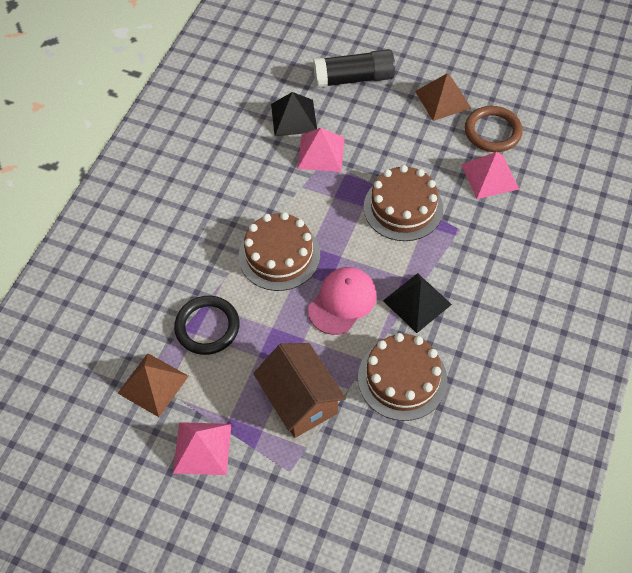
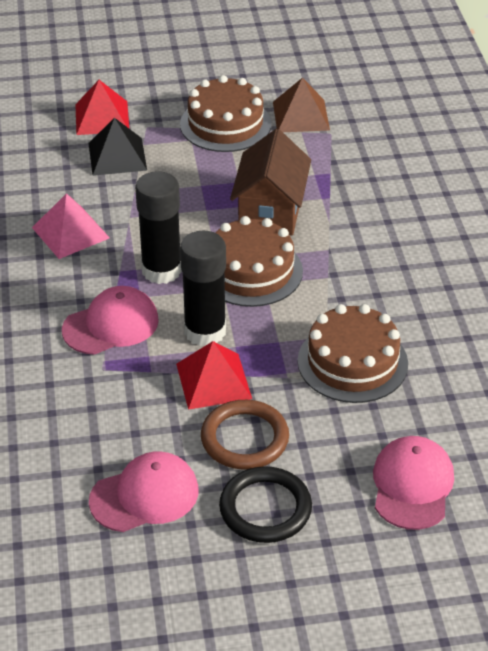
black glue stick: 1 -> 2
black pyramid: 2 -> 1
brown pyramid: 2 -> 1
pink cap: 1 -> 3
pink pyramid: 3 -> 1
red pyramid: 0 -> 2

